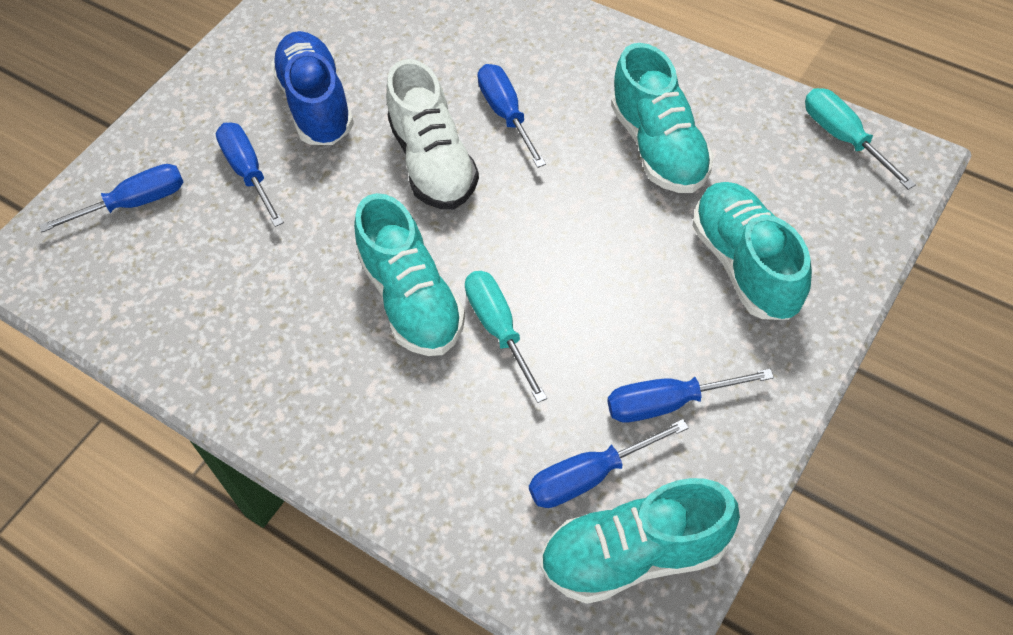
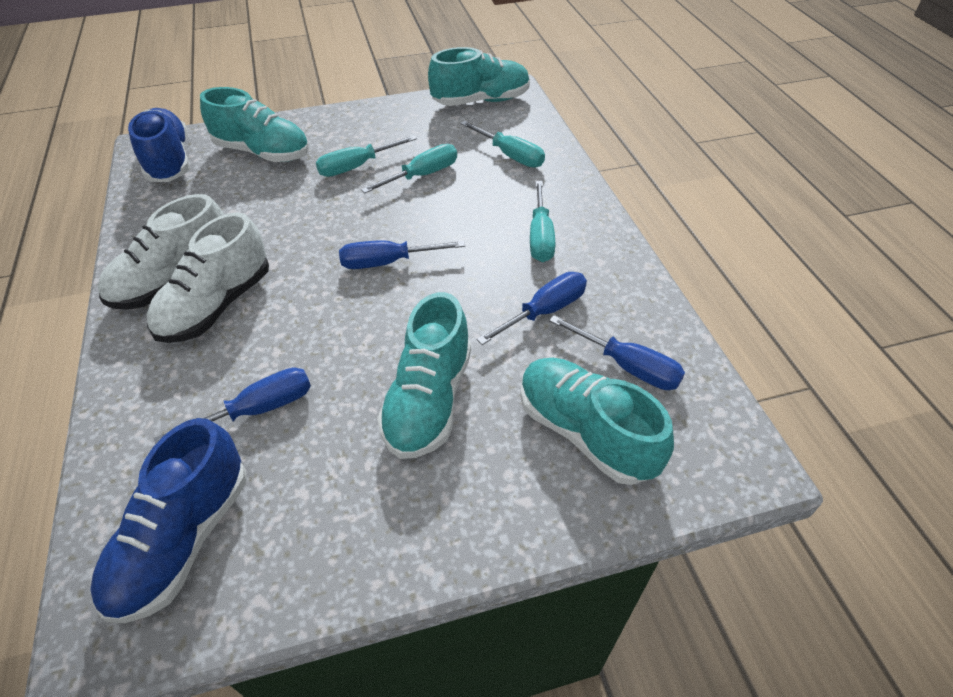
blue screwdriver: 5 -> 4
blue shoe: 1 -> 2
turquoise screwdriver: 2 -> 4
white shoe: 1 -> 2

